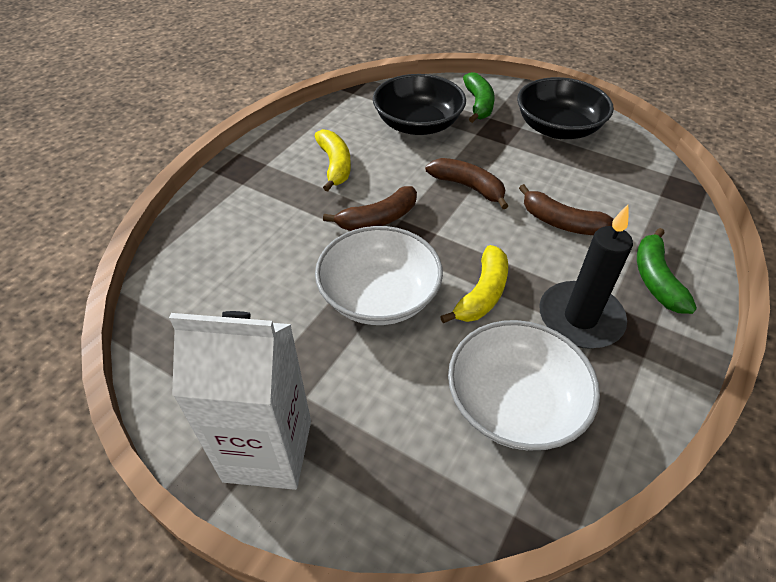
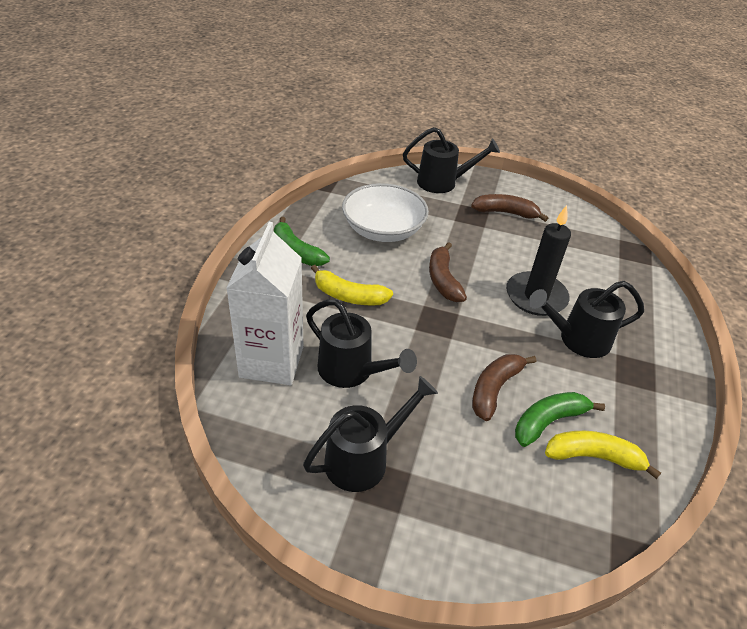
black bowl: 2 -> 0
black watering can: 0 -> 4
white bowl: 2 -> 1

